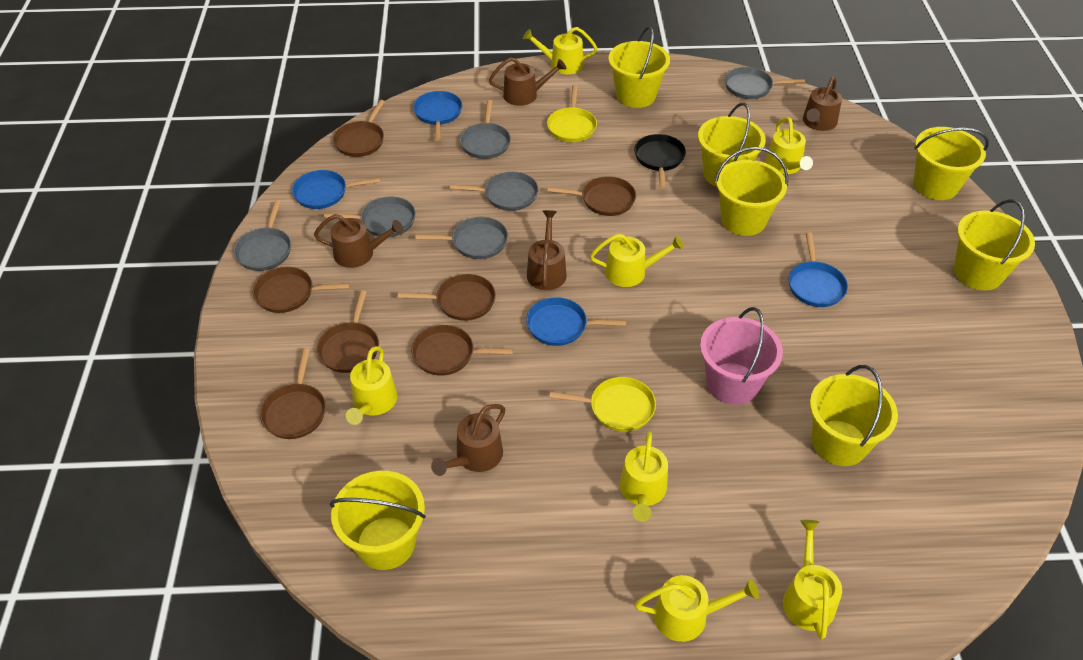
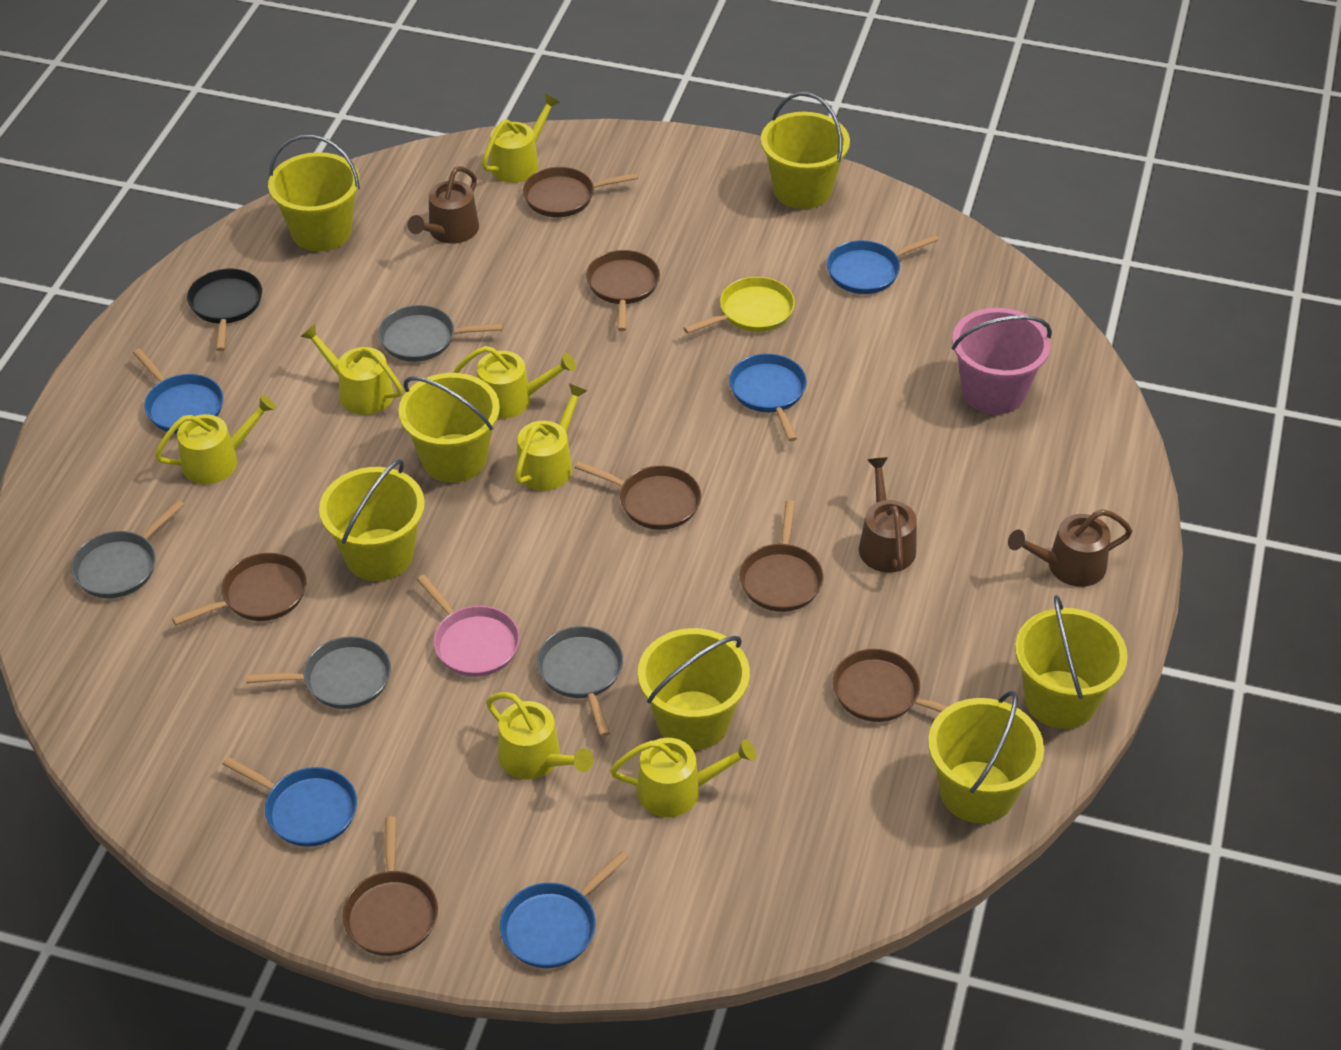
blue pan: 4 -> 5
brown watering can: 5 -> 3
grey pan: 6 -> 4
pink pan: 0 -> 1
yellow pan: 2 -> 1

